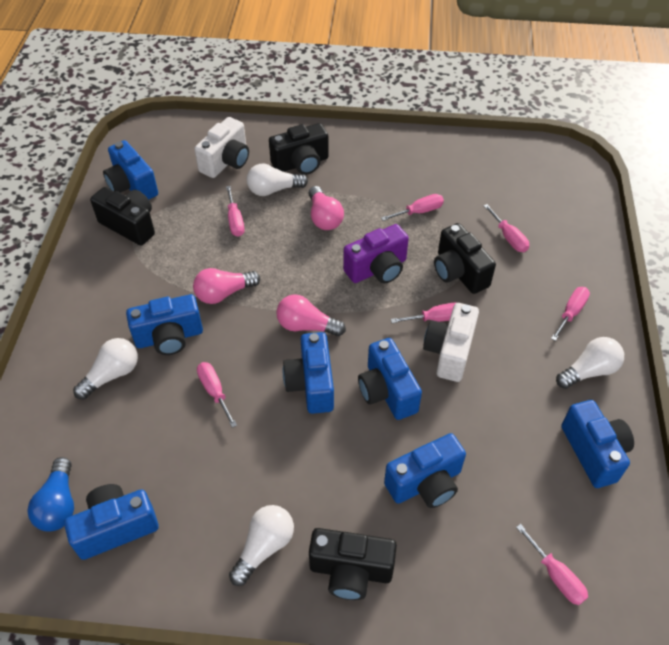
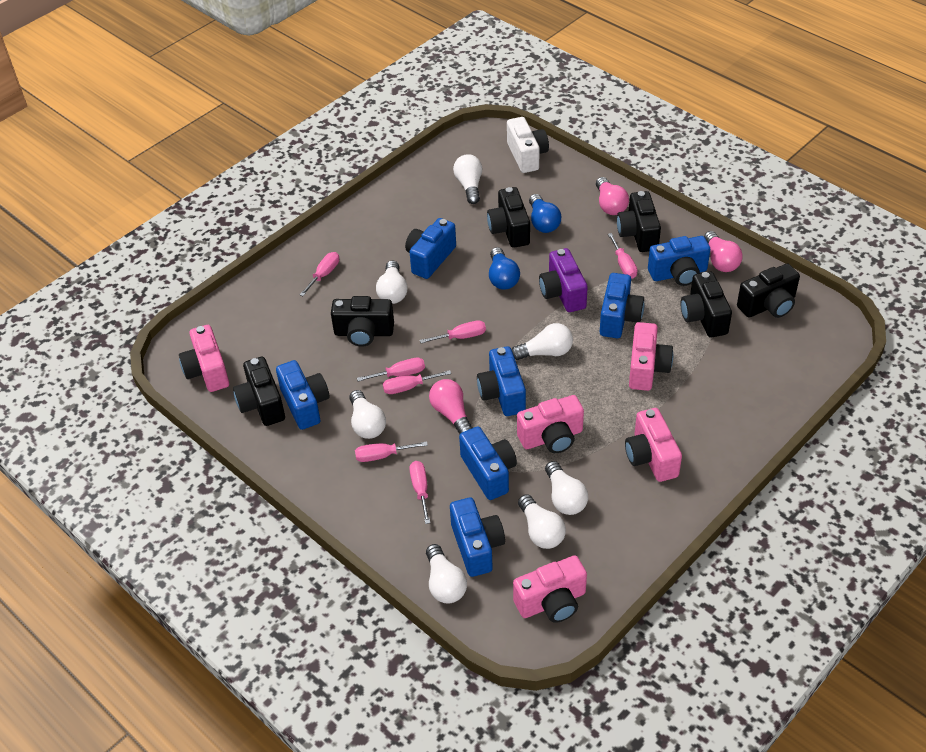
black camera: 4 -> 6
blue light bulb: 1 -> 2
pink camera: 0 -> 5
white camera: 2 -> 1
white light bulb: 4 -> 7

